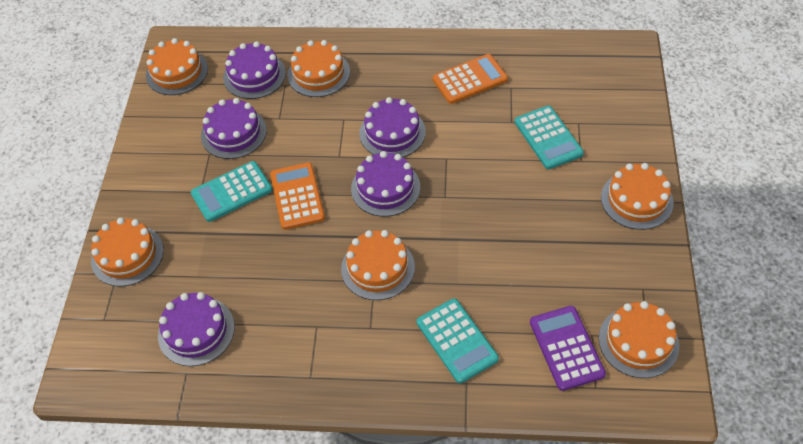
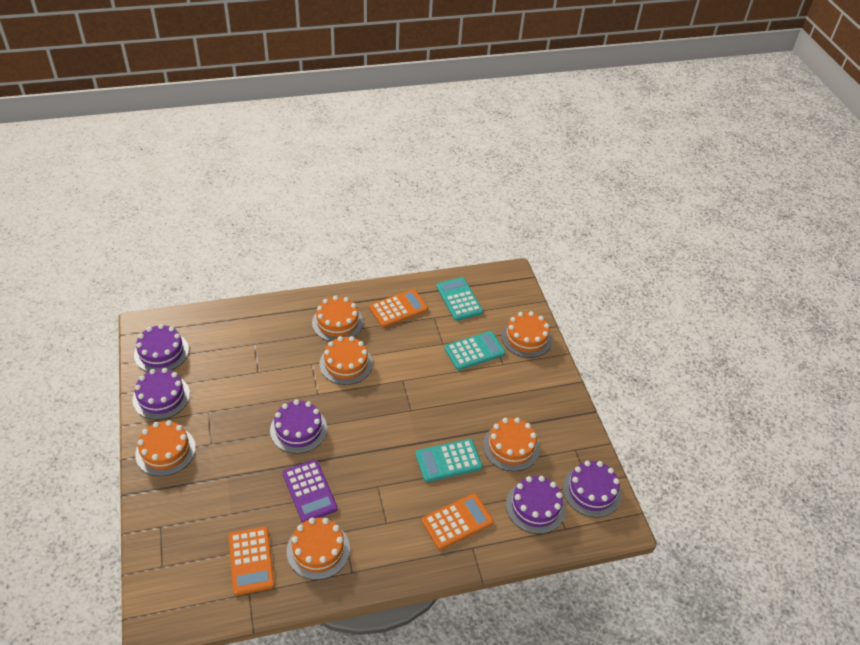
orange calculator: 2 -> 3

